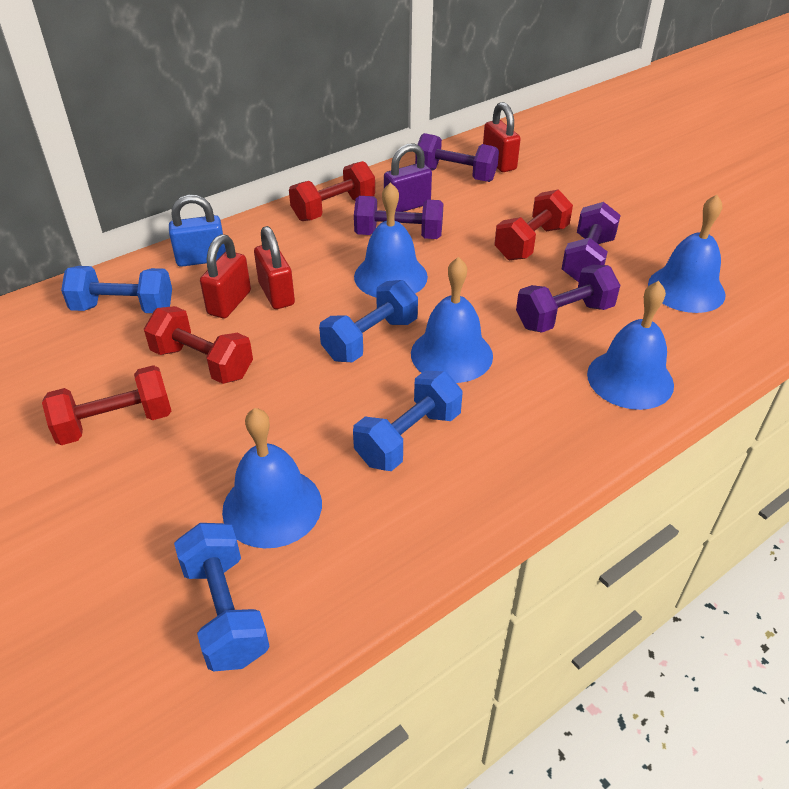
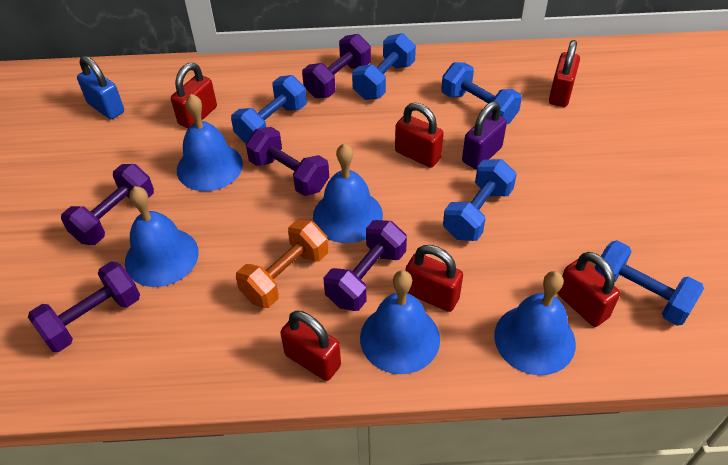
blue dumbbell: 4 -> 5
orange dumbbell: 0 -> 1
purple dumbbell: 4 -> 5
red dumbbell: 4 -> 0
red padlock: 3 -> 6

